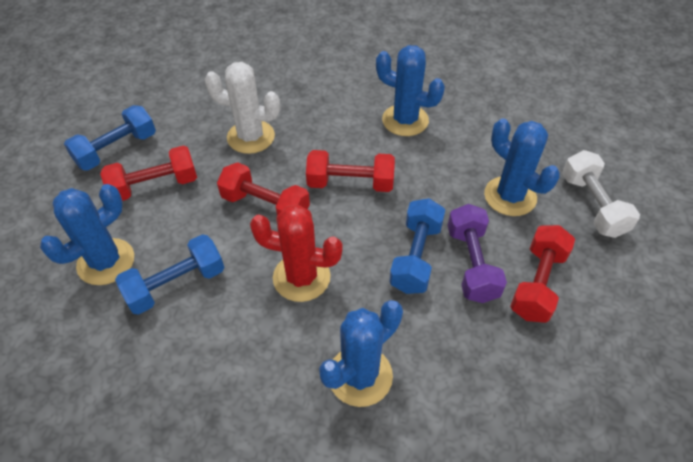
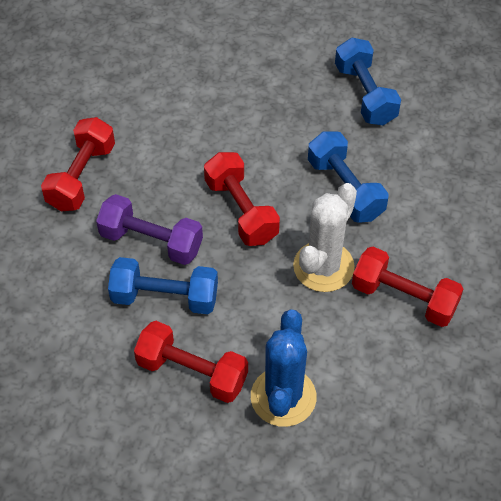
blue cactus: 4 -> 1
red cactus: 1 -> 0
white dumbbell: 1 -> 0

